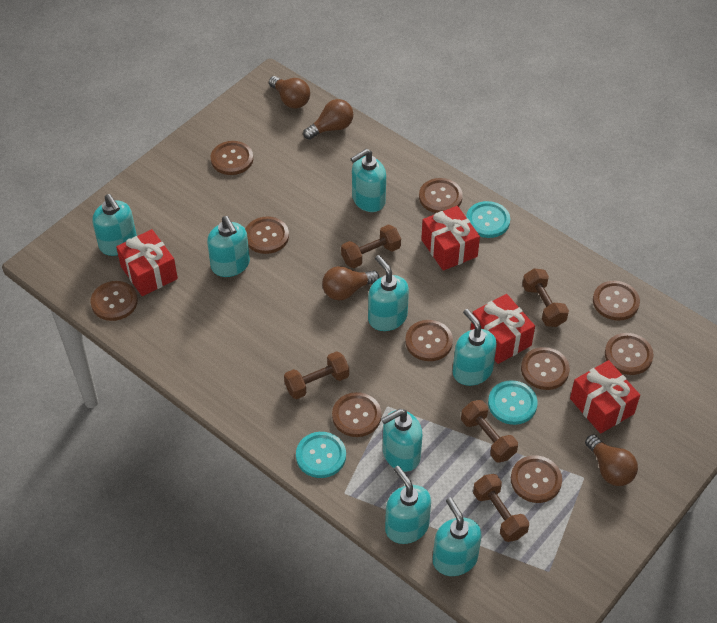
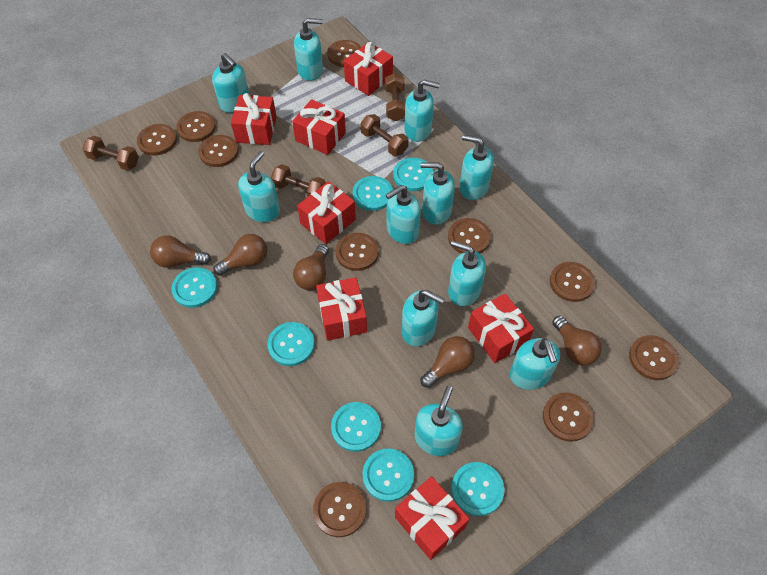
brown dumbbell: 5 -> 4
brown light bulb: 4 -> 5
red gift: 4 -> 7
turquoise button: 3 -> 7
turquoise soap dispenser: 8 -> 11

